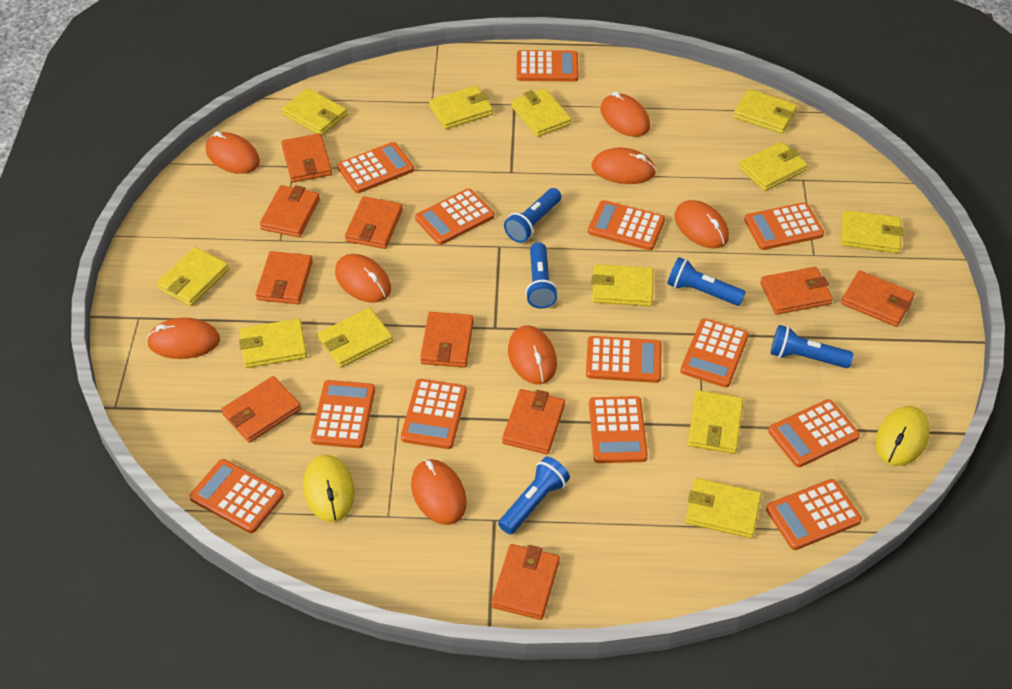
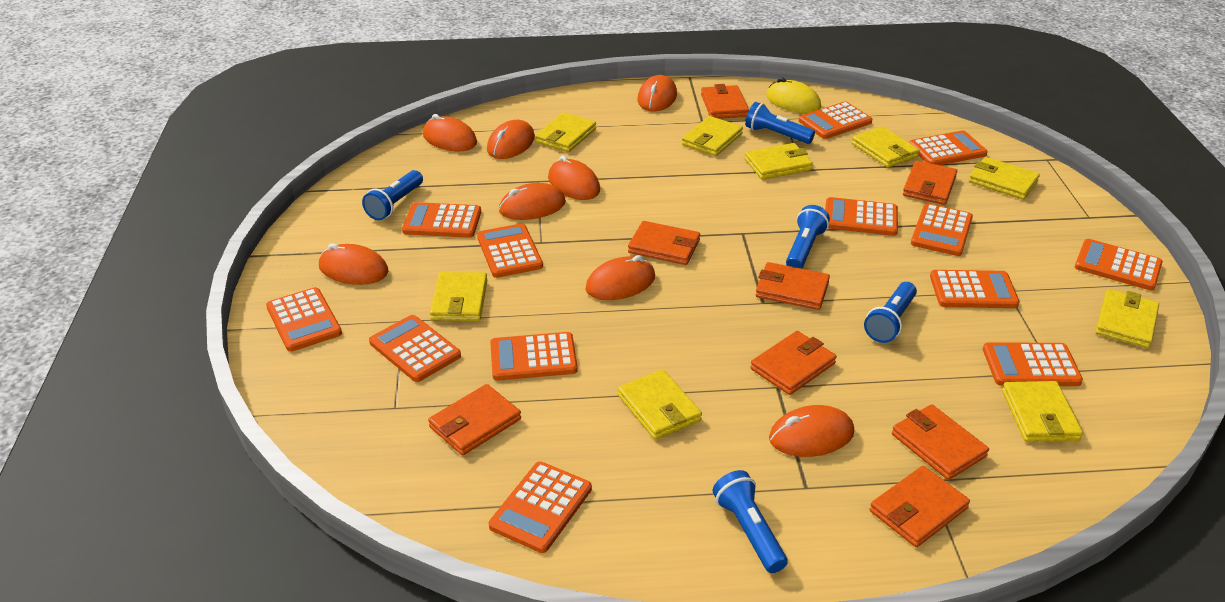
orange wallet: 10 -> 8
yellow mouse: 2 -> 1
yellow wallet: 12 -> 9

